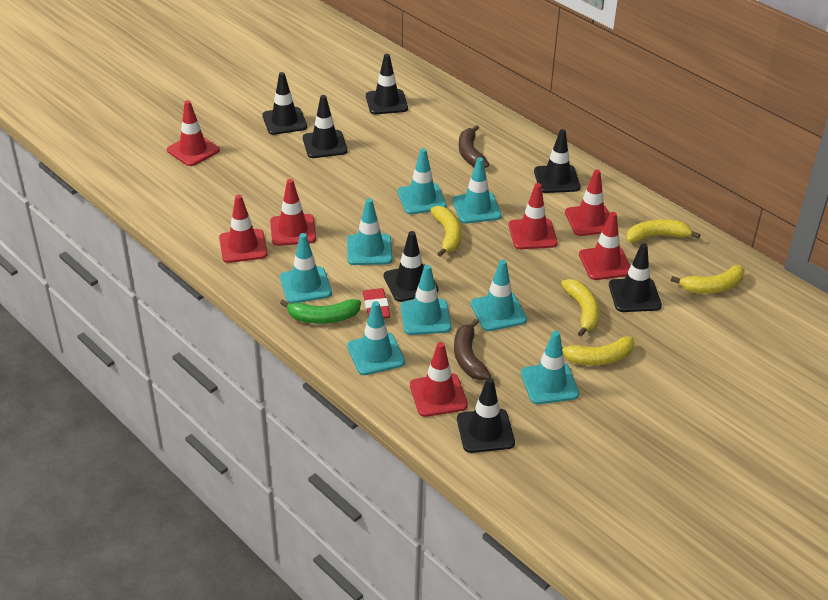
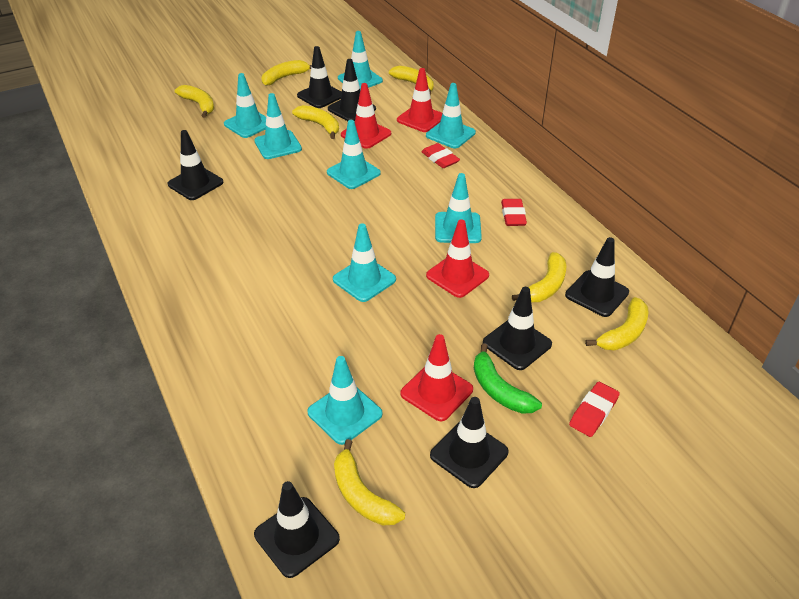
brown banana: 2 -> 0
red eraser: 1 -> 3
red traffic cone: 7 -> 4
yellow banana: 5 -> 7

